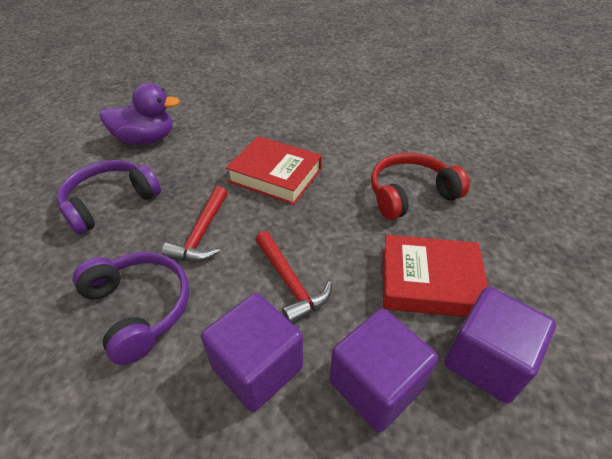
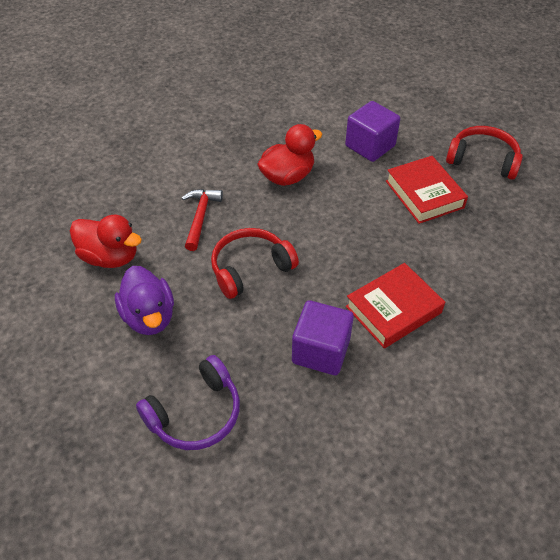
purple cube: 3 -> 2
purple headphones: 2 -> 1
red duck: 0 -> 2
red hammer: 2 -> 1
red headphones: 1 -> 2

